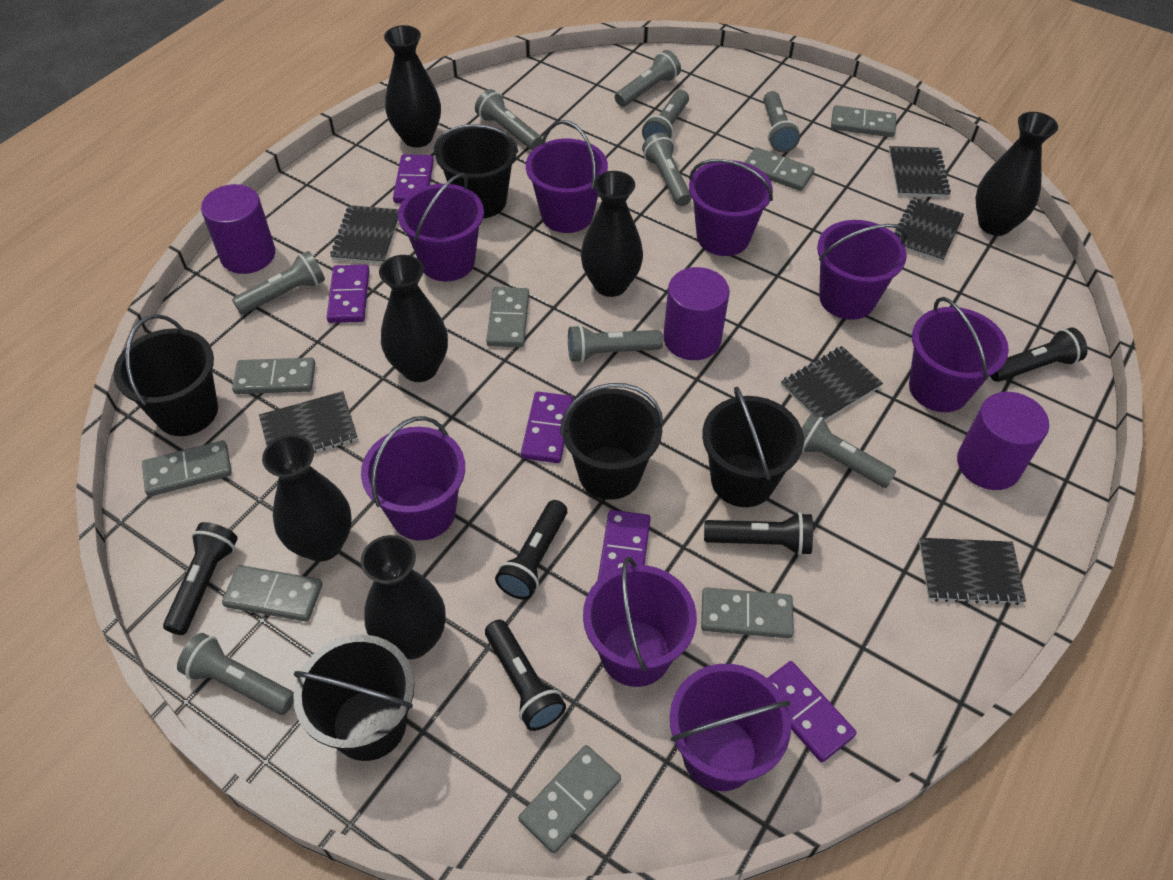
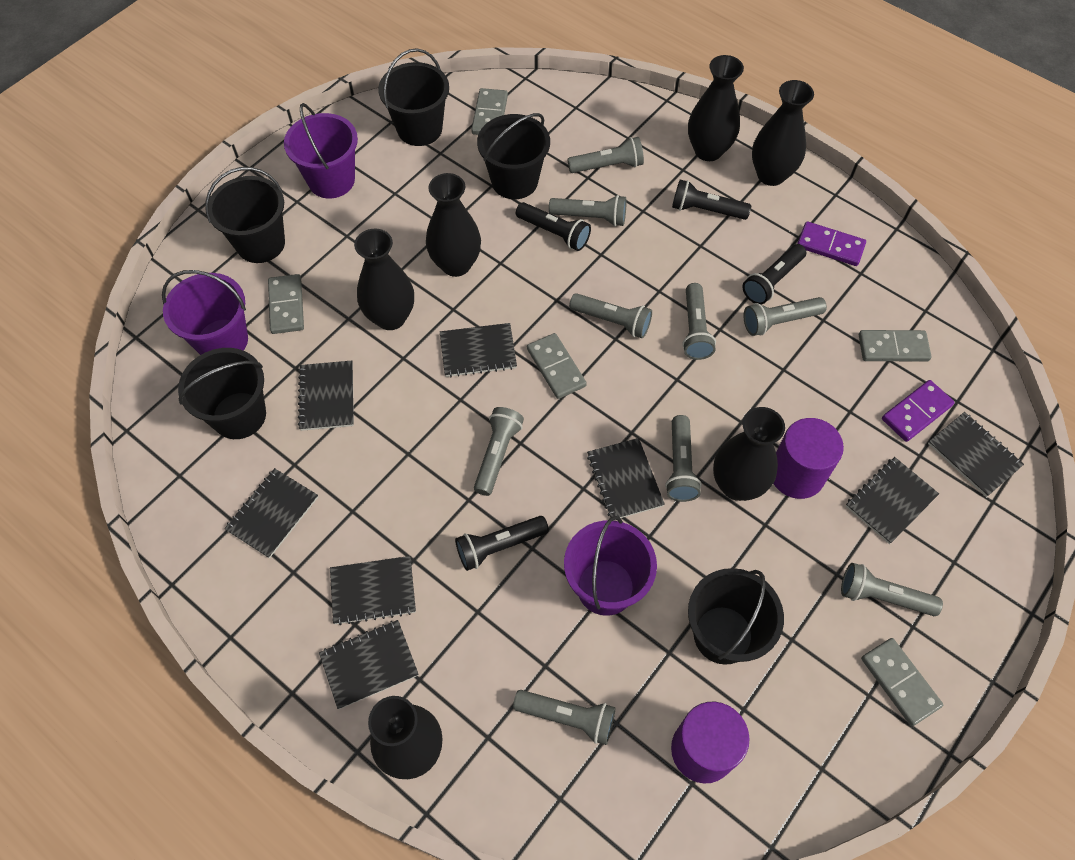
black flashlight: 5 -> 4
black notebook: 6 -> 8
grey domino: 8 -> 5
purple bucket: 8 -> 3
purple cylinder: 3 -> 2
purple domino: 5 -> 2

